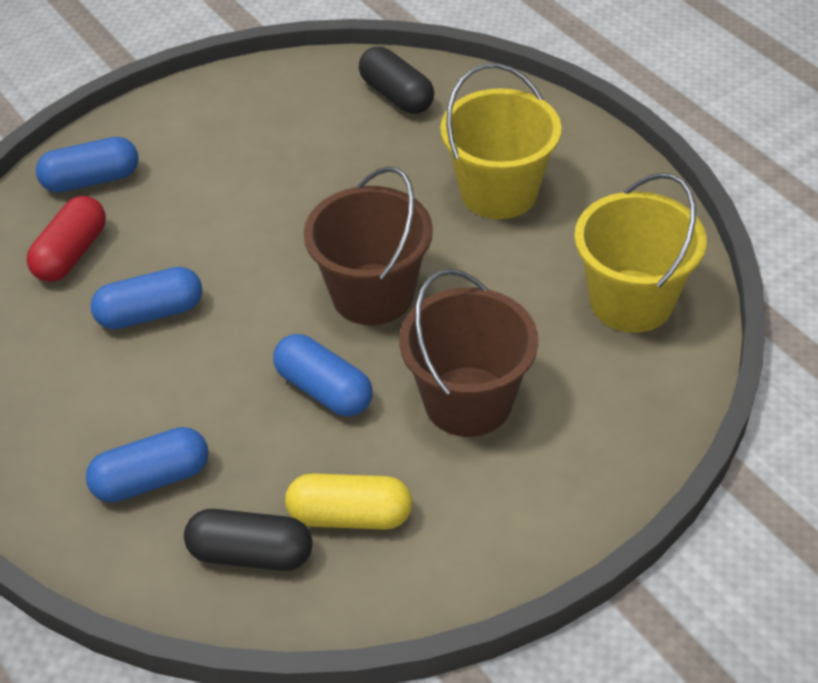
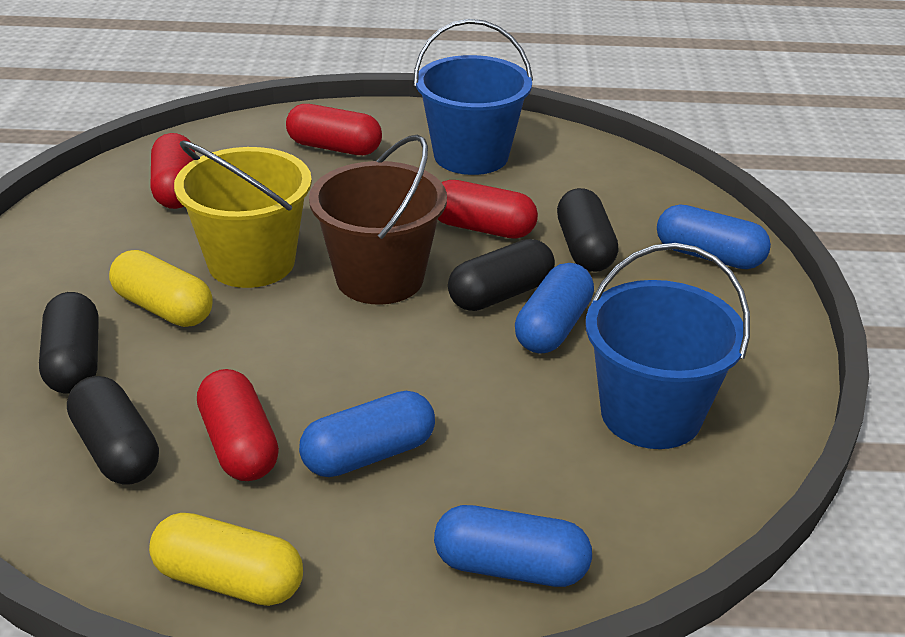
black capsule: 2 -> 4
blue bucket: 0 -> 2
brown bucket: 2 -> 1
red capsule: 1 -> 4
yellow bucket: 2 -> 1
yellow capsule: 1 -> 2

